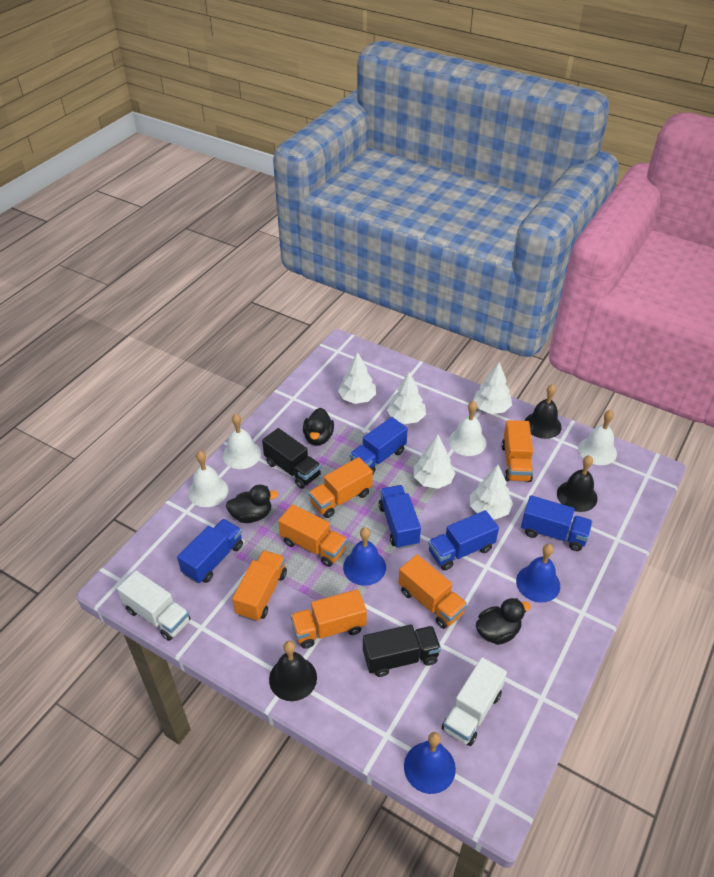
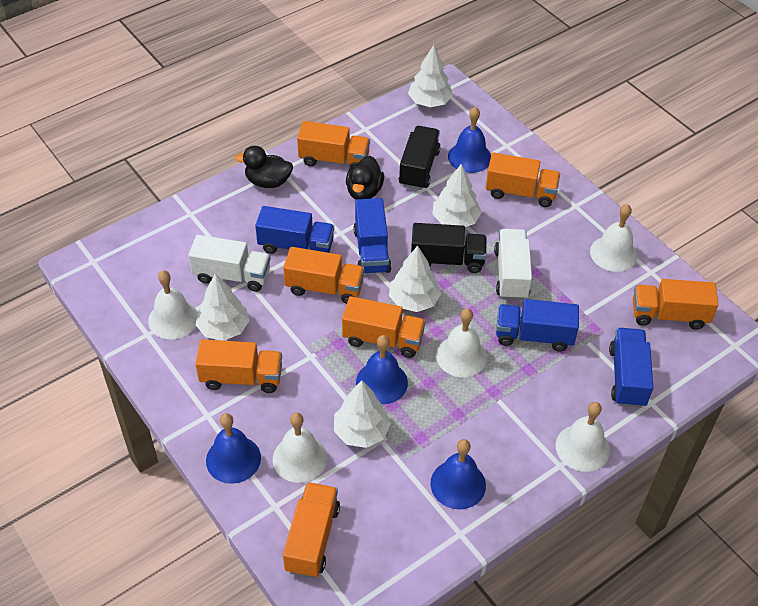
black bell: 3 -> 0
black duck: 3 -> 2
blue bell: 3 -> 4
blue truck: 5 -> 4
orange truck: 6 -> 7
white bell: 4 -> 5

